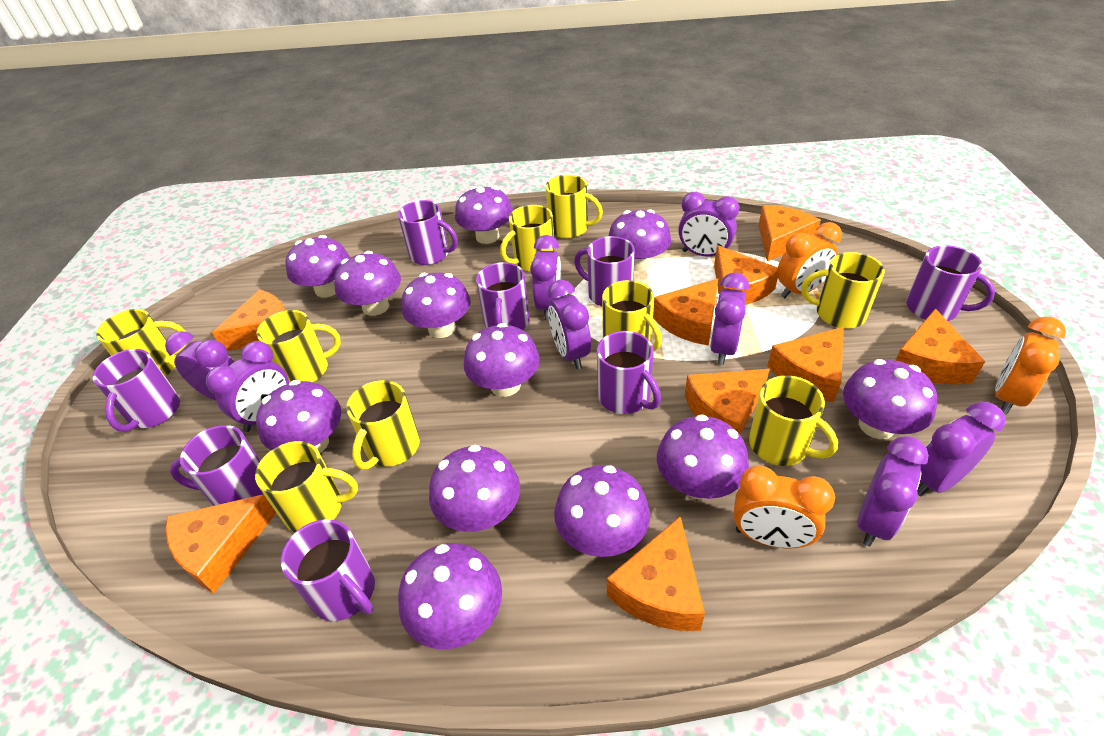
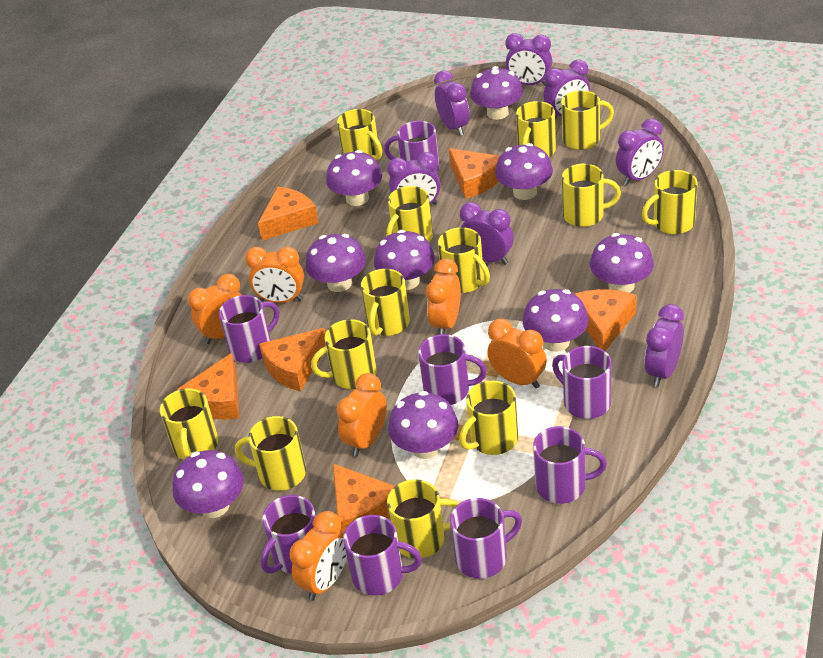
orange cheese: 9 -> 6
orange clock: 3 -> 6
purple clock: 8 -> 7
purple mushroom: 12 -> 9
yellow mug: 9 -> 13

